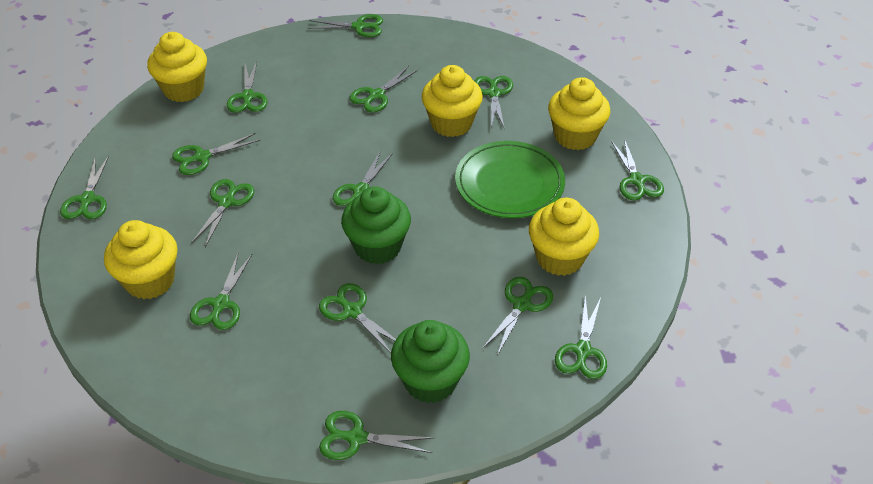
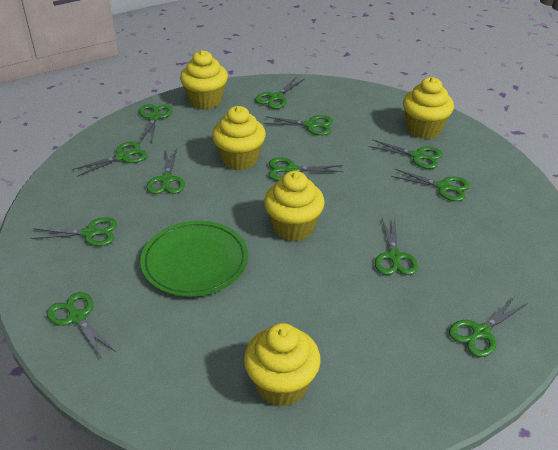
green cupcake: 2 -> 0
green scissors: 14 -> 12

